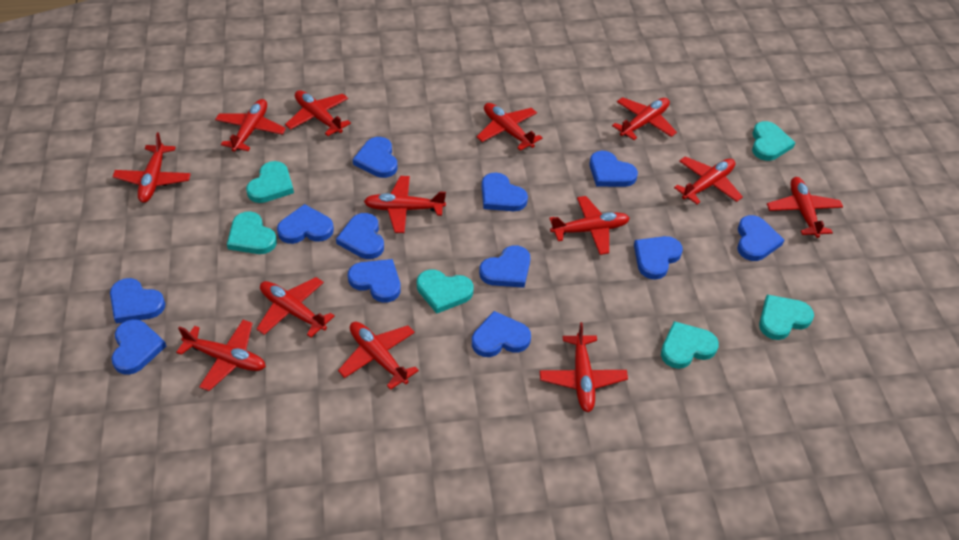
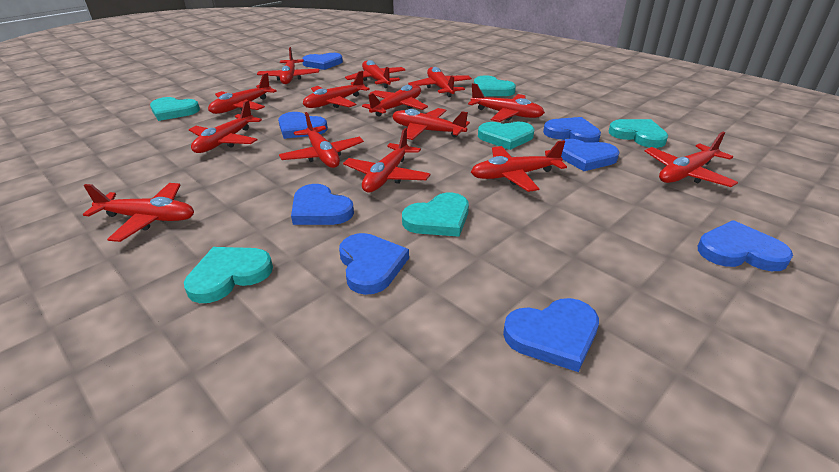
blue heart: 12 -> 8
red plane: 13 -> 14

